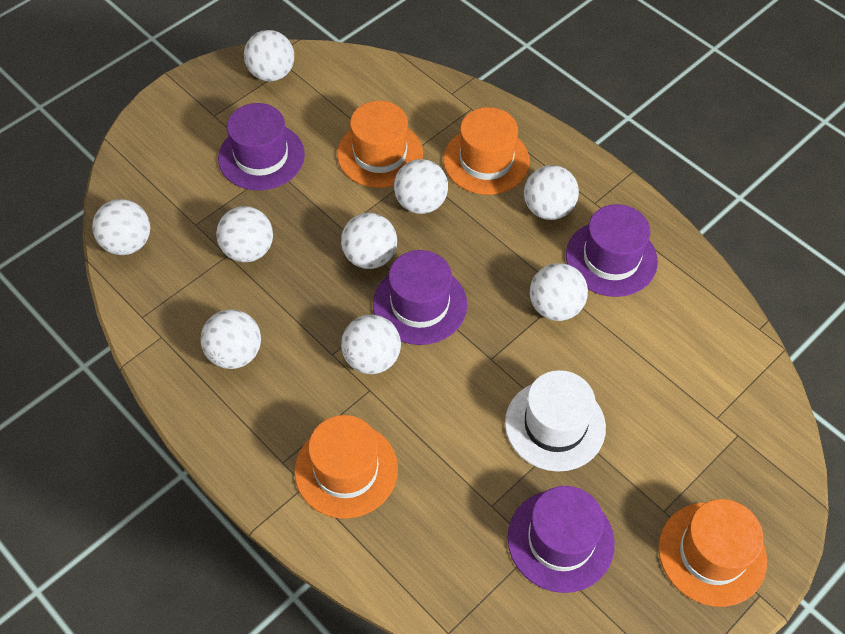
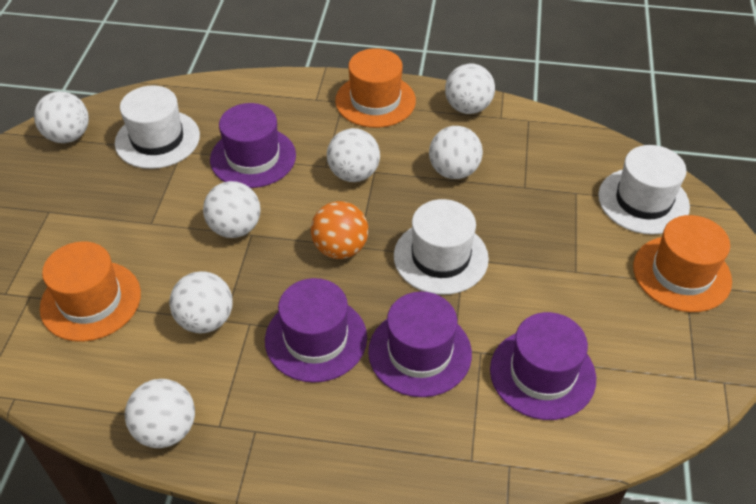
orange ball: 0 -> 1
orange hat: 4 -> 3
white ball: 9 -> 7
white hat: 1 -> 3

